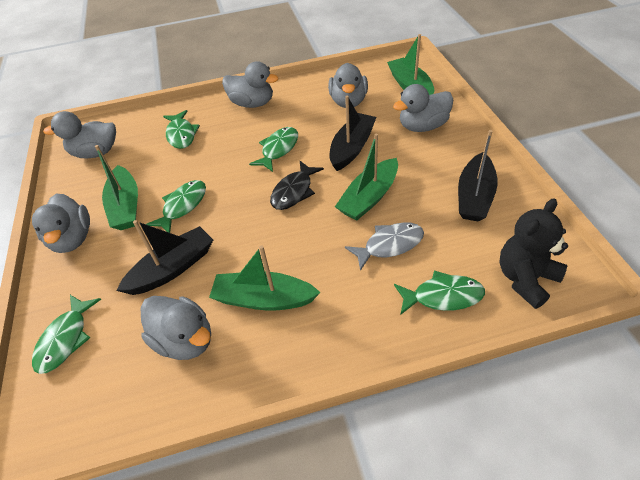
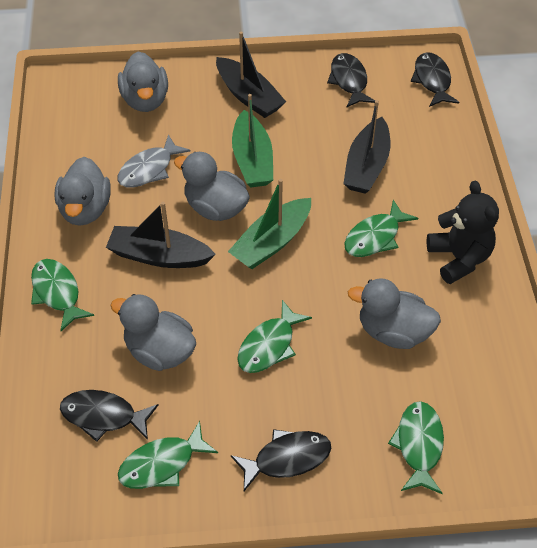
black fish: 1 -> 4
green boat: 4 -> 2
grey duck: 6 -> 5

